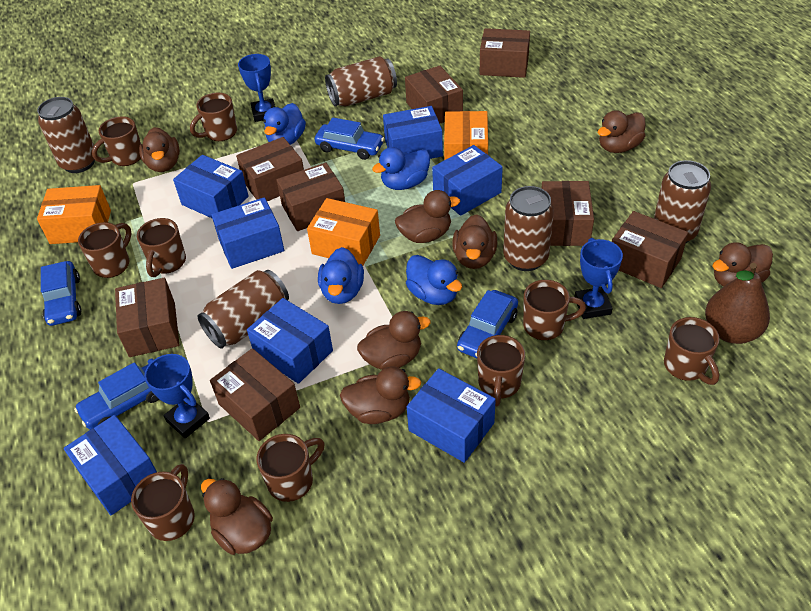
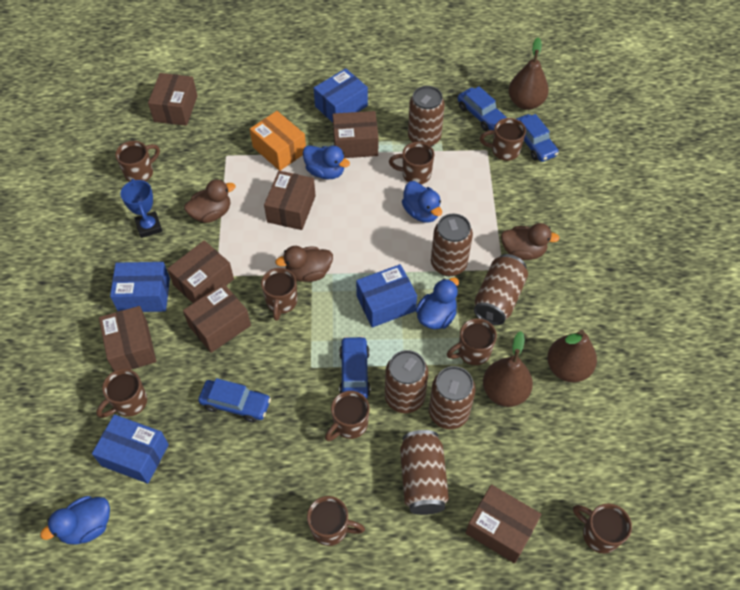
blue box: 7 -> 4
blue trophy: 3 -> 1
brown box: 8 -> 7
brown can: 5 -> 6
brown duck: 8 -> 3
brown pear: 1 -> 3
orange box: 3 -> 1

